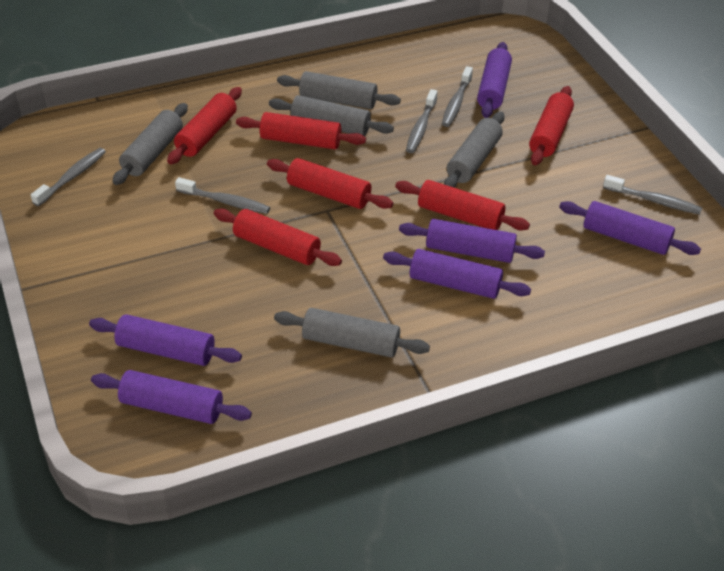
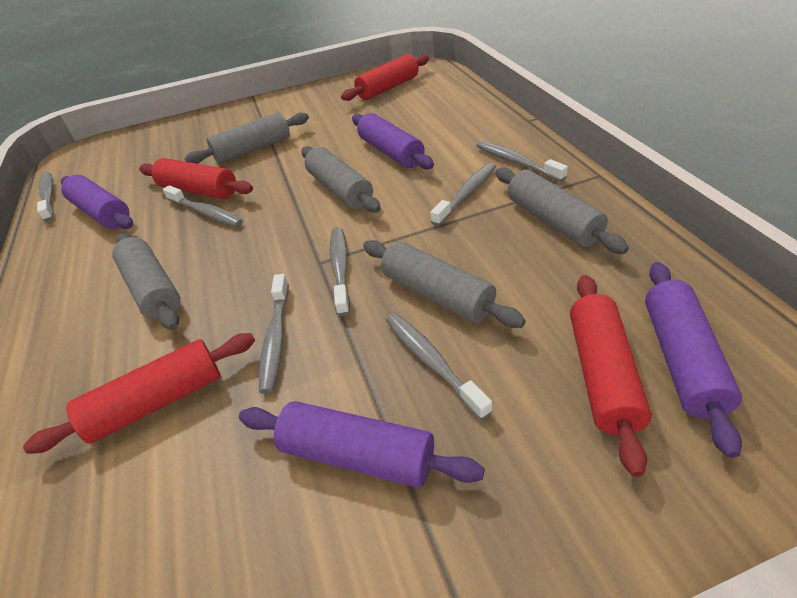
grey toothbrush: 5 -> 7
purple rolling pin: 6 -> 4
red rolling pin: 6 -> 4

